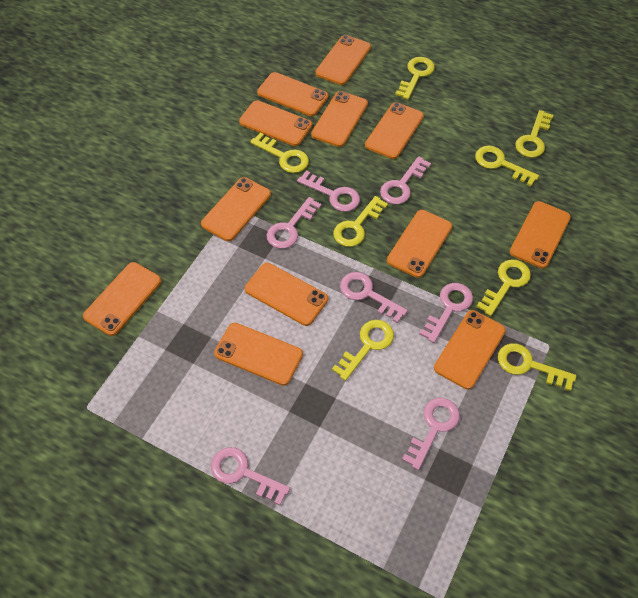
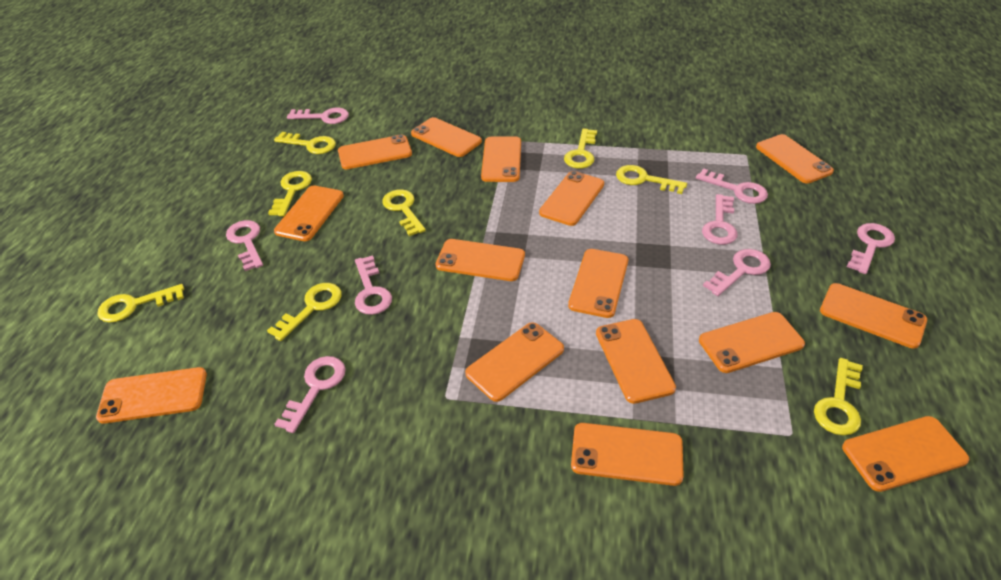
orange phone: 12 -> 15
pink key: 7 -> 8

